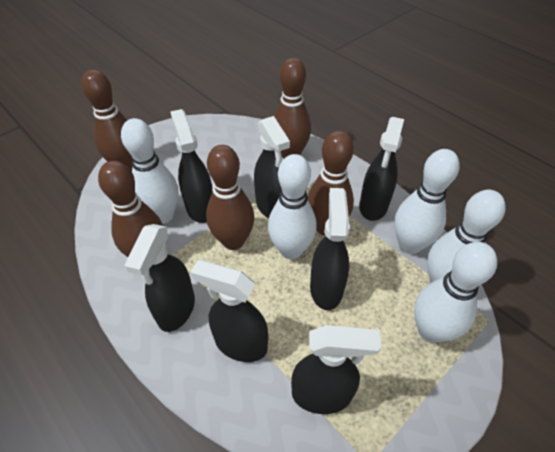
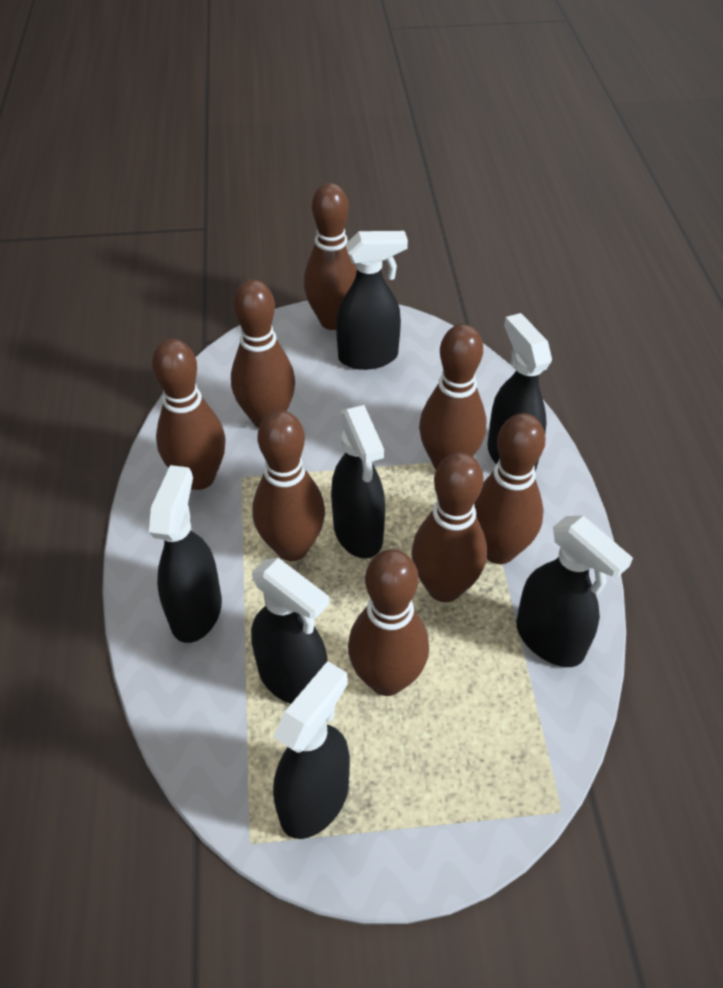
brown bowling pin: 5 -> 8
white bowling pin: 5 -> 0

